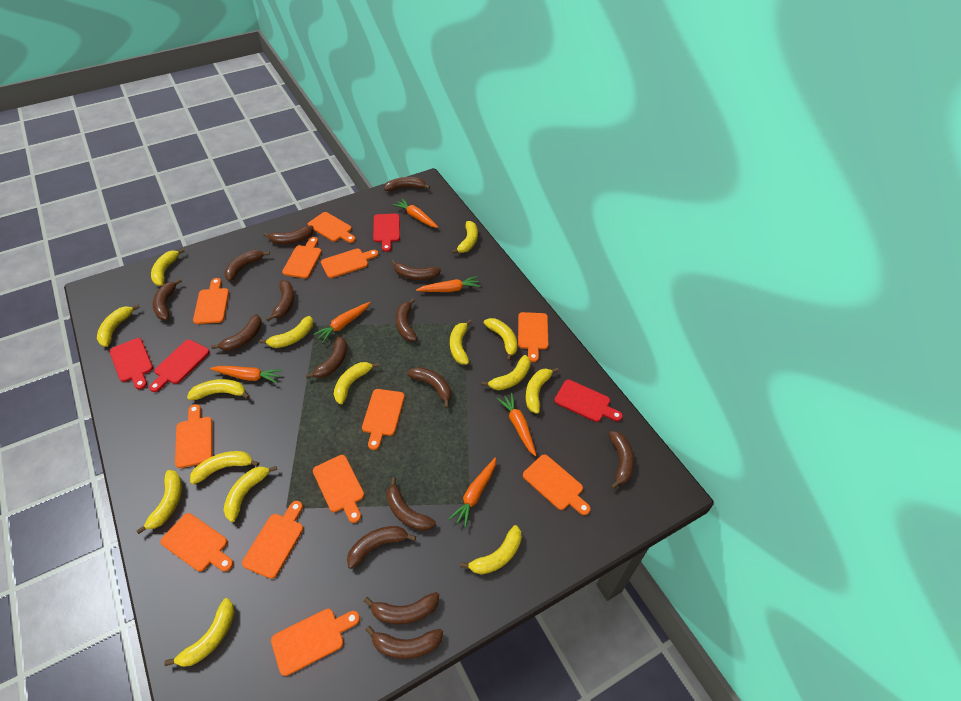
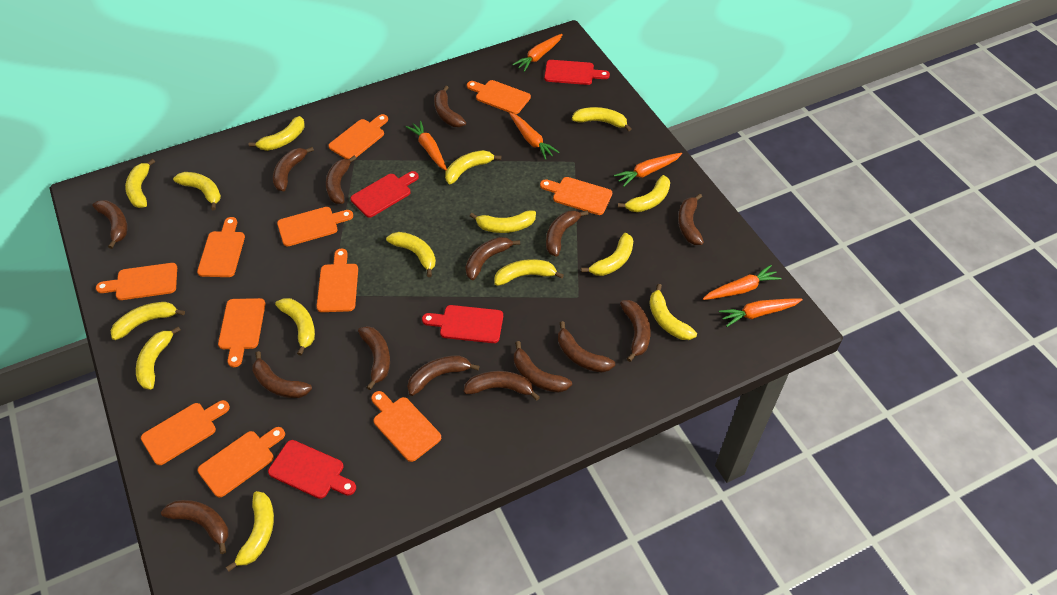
orange cutting board: 12 -> 11

